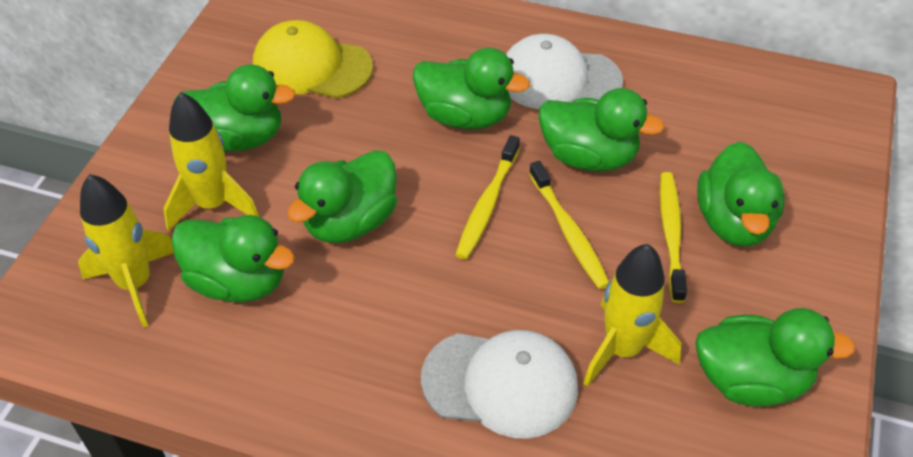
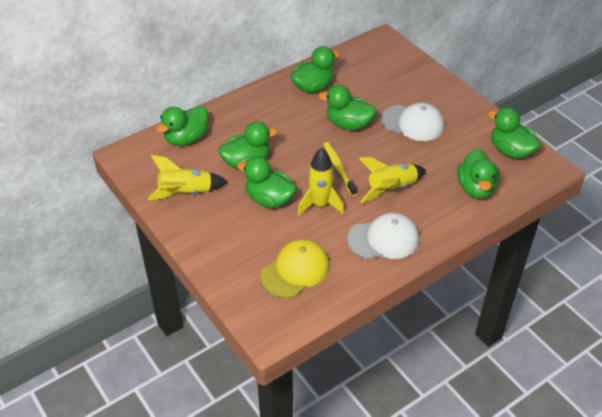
yellow toothbrush: 3 -> 1

